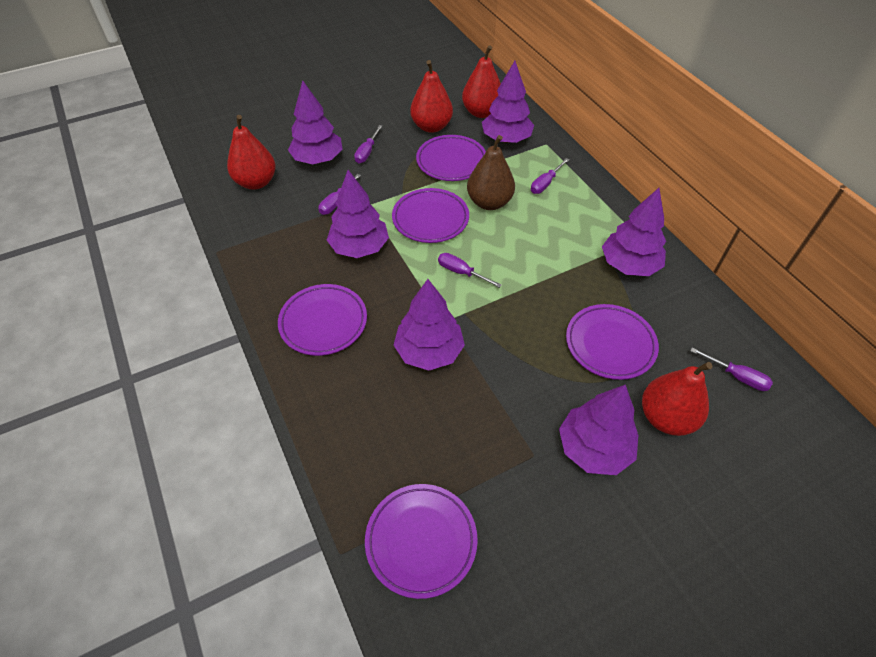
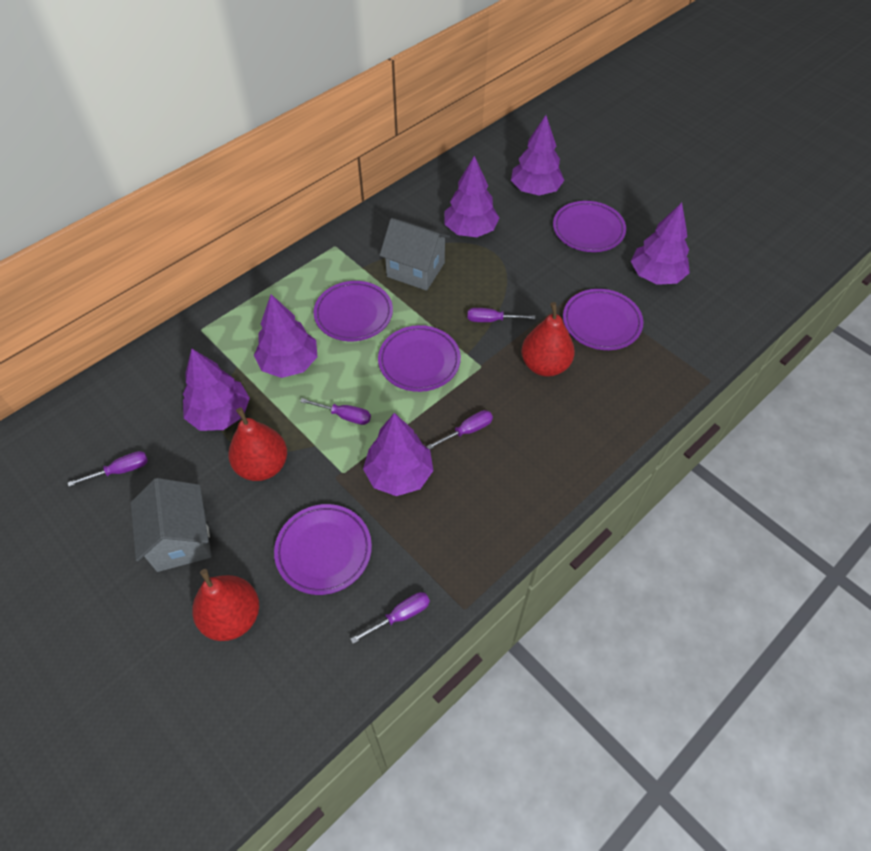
brown pear: 1 -> 0
grey house: 0 -> 2
red pear: 4 -> 3

